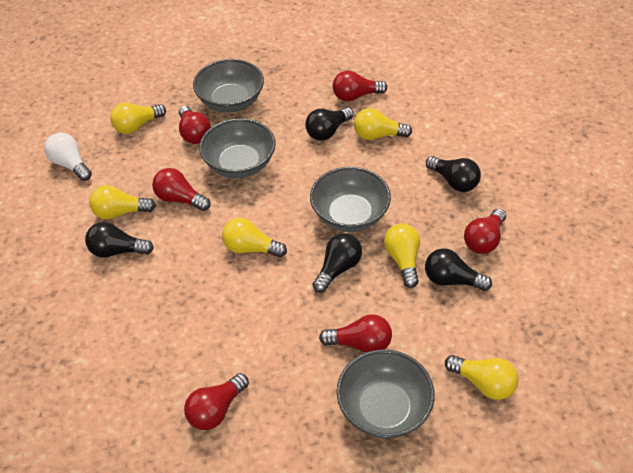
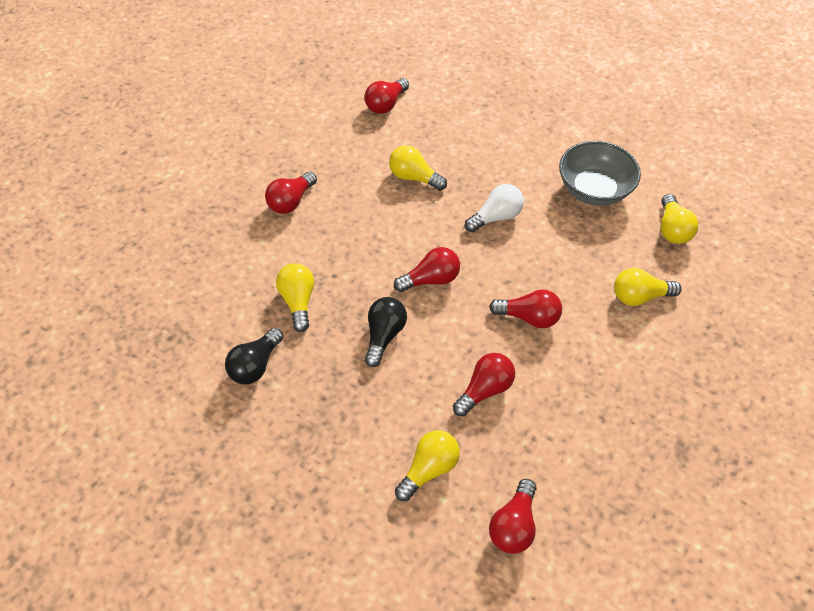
black light bulb: 5 -> 2
grey bowl: 4 -> 1
yellow light bulb: 6 -> 5

